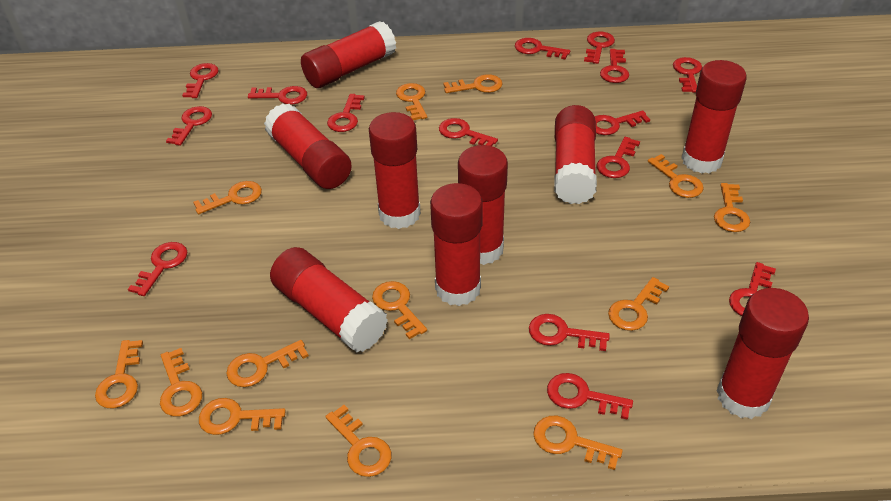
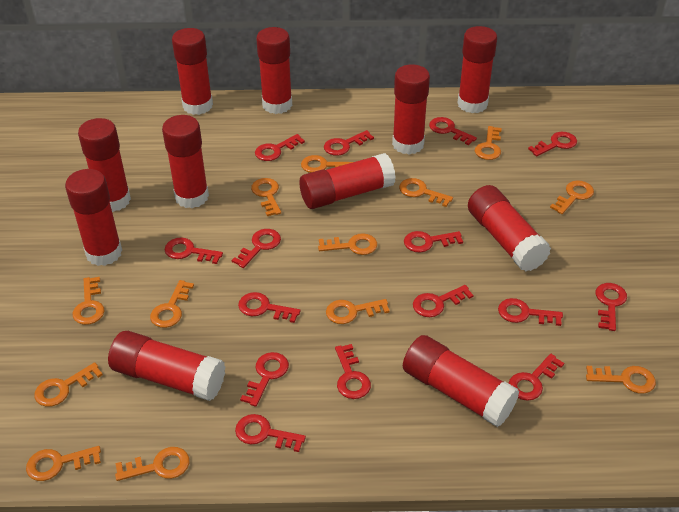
red glue stick: 9 -> 11

